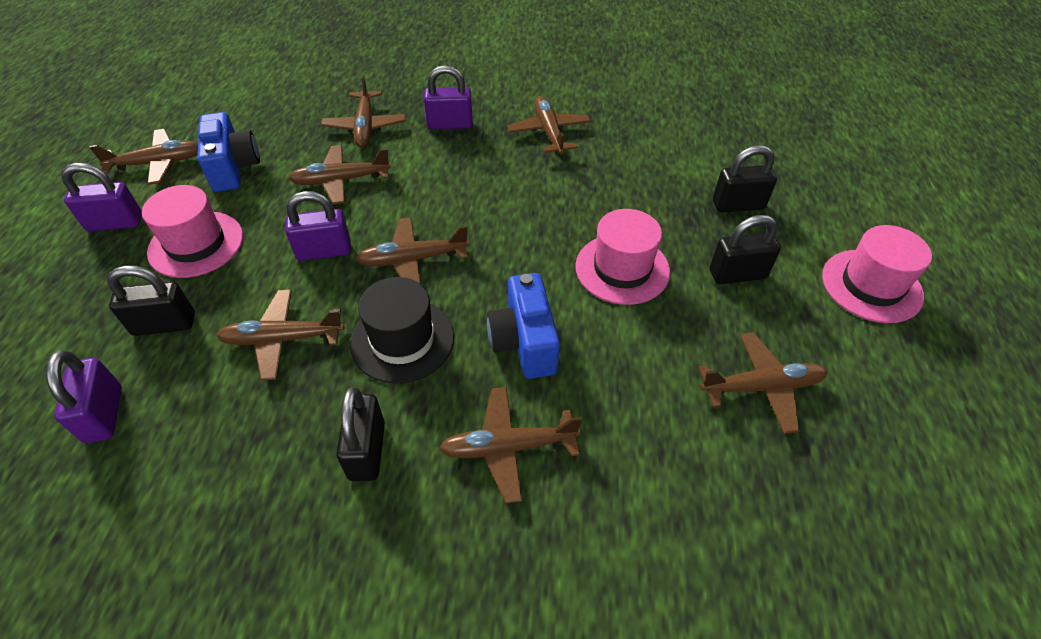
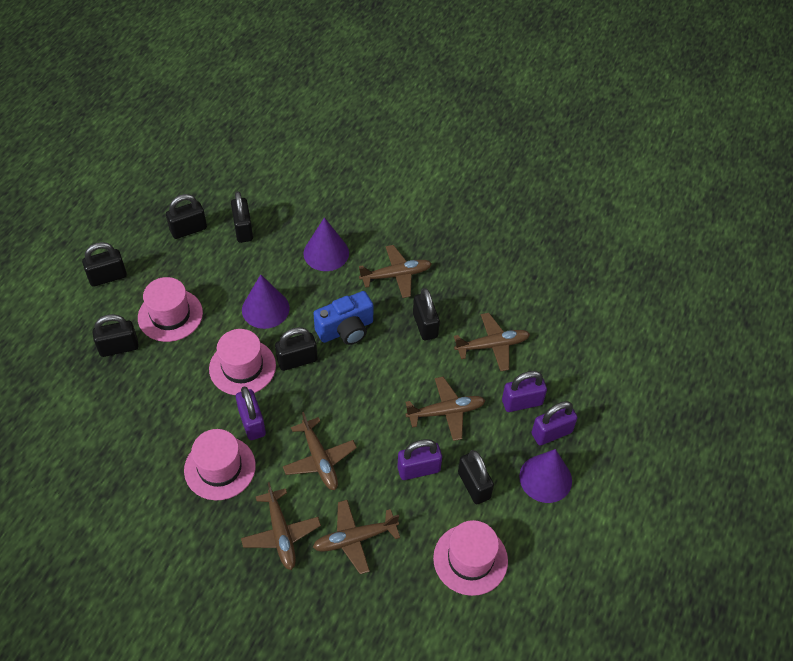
black hat: 1 -> 0
black padlock: 4 -> 7
blue camera: 2 -> 1
brown plane: 8 -> 6
pink hat: 3 -> 4
purple cone: 0 -> 3

